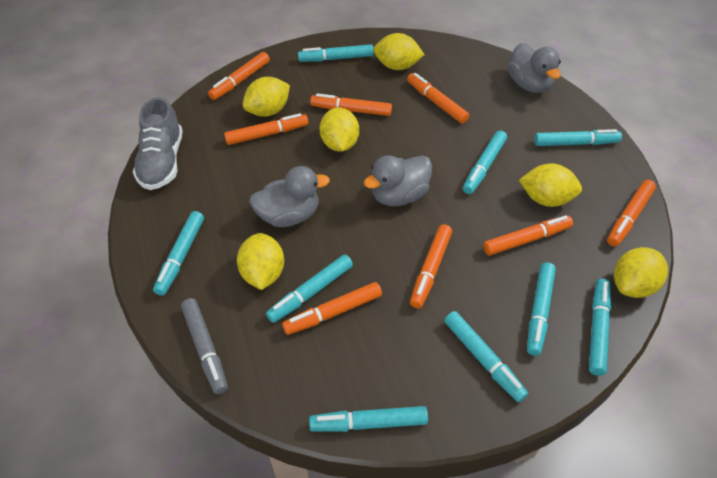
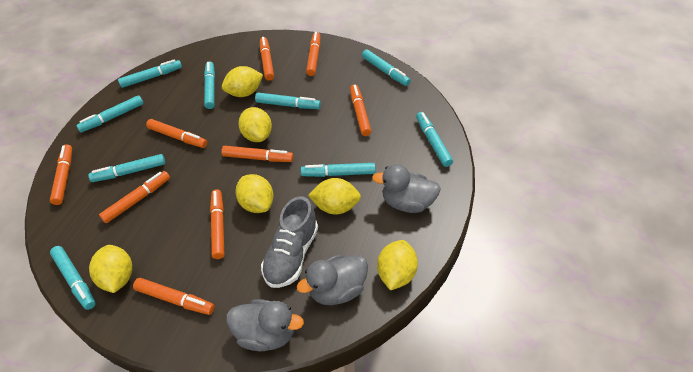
grey marker: 1 -> 0
orange marker: 8 -> 9

